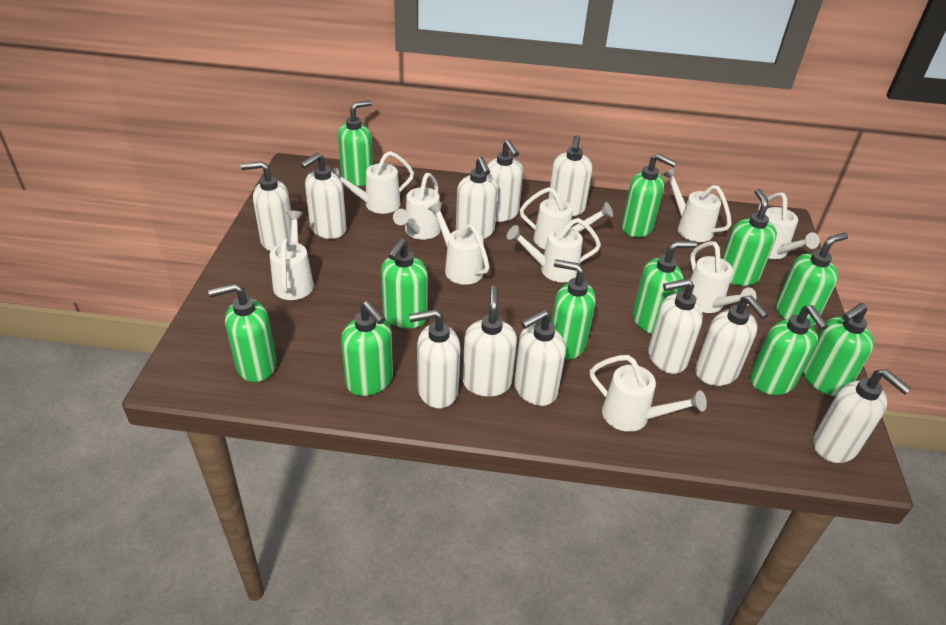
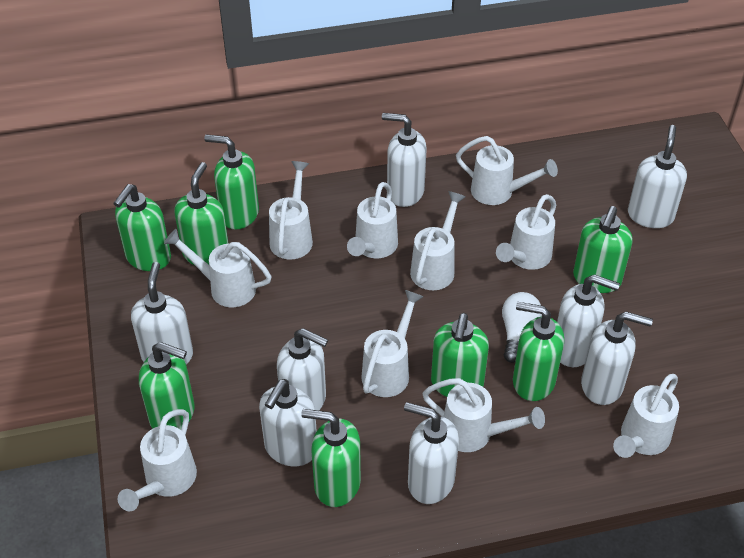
green soap dispenser: 11 -> 8
white light bulb: 0 -> 1
white soap dispenser: 11 -> 8

